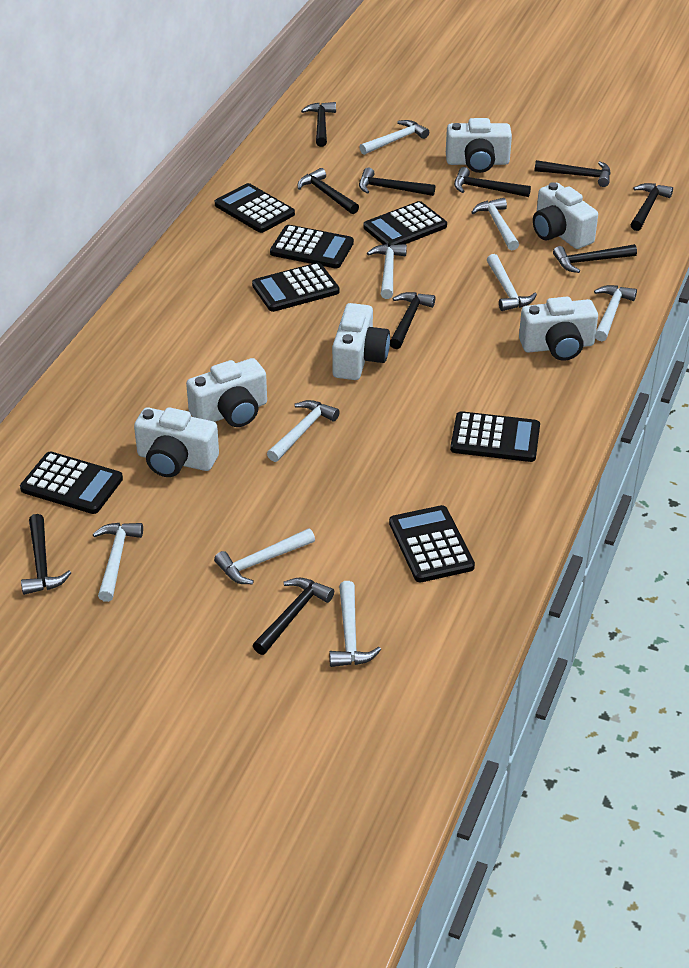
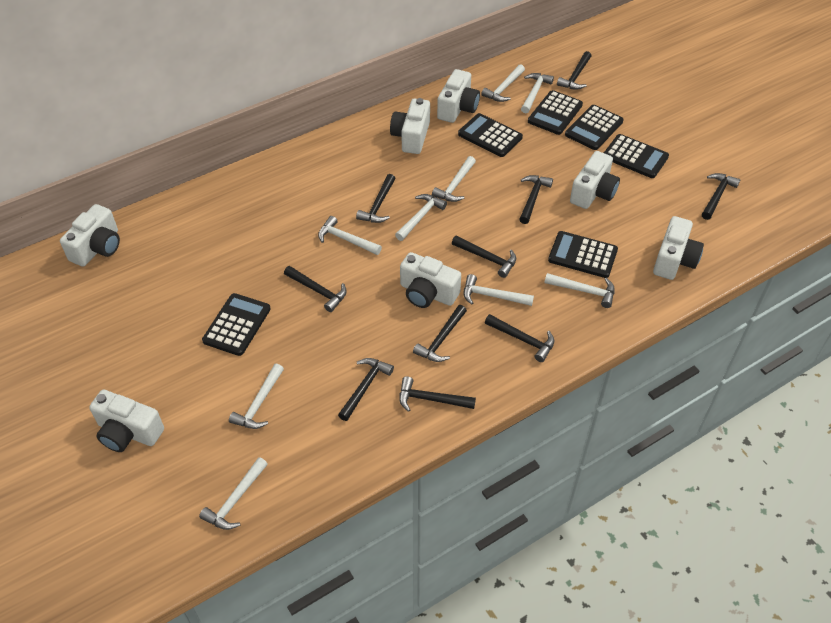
black calculator: 7 -> 6
white camera: 6 -> 7

